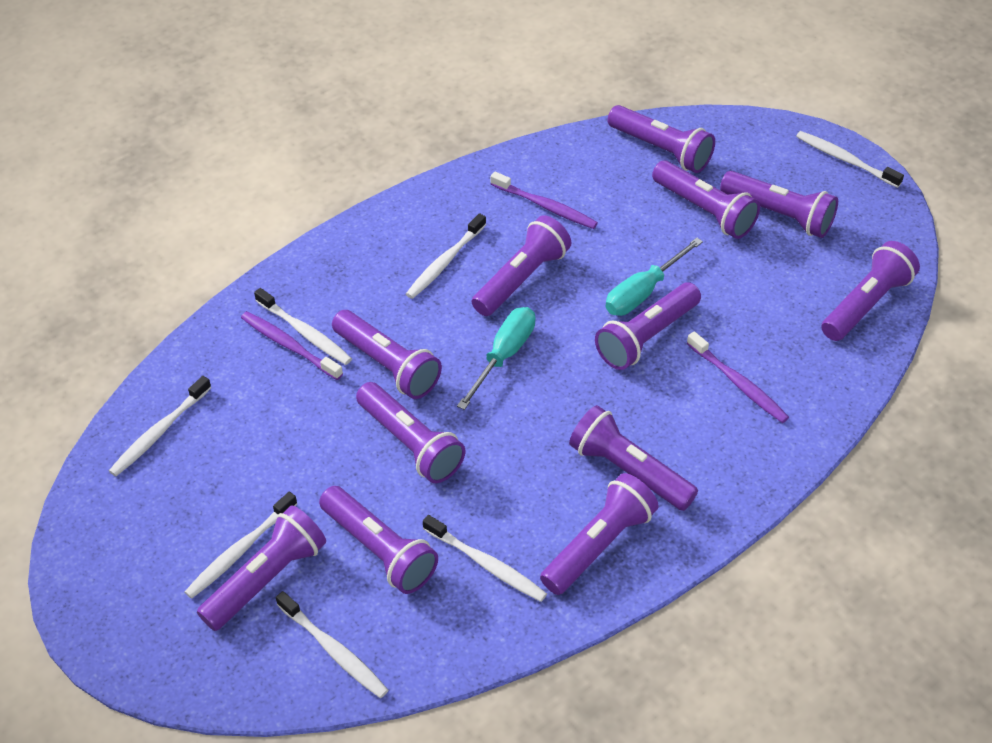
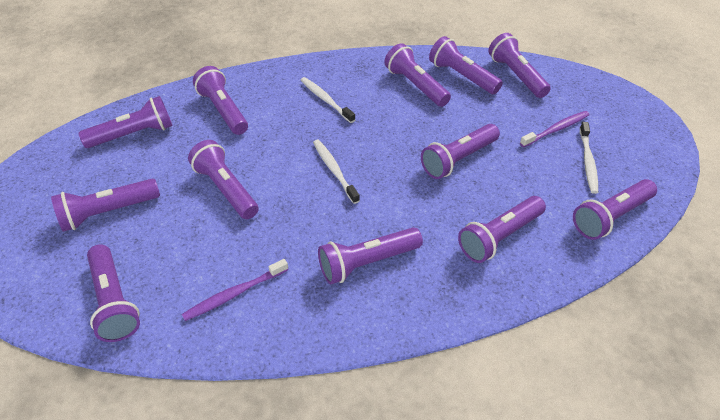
purple toothbrush: 3 -> 2
turquoise screwdriver: 2 -> 0
white toothbrush: 7 -> 3

